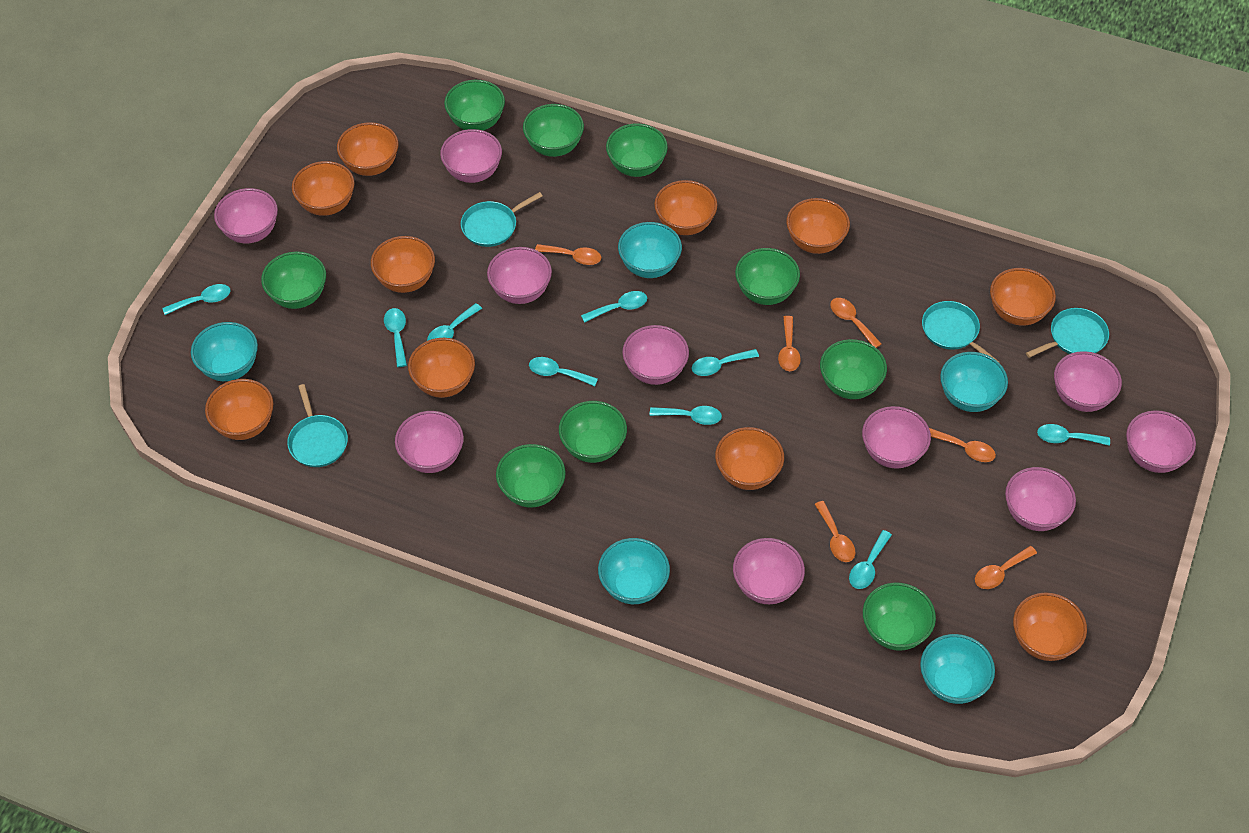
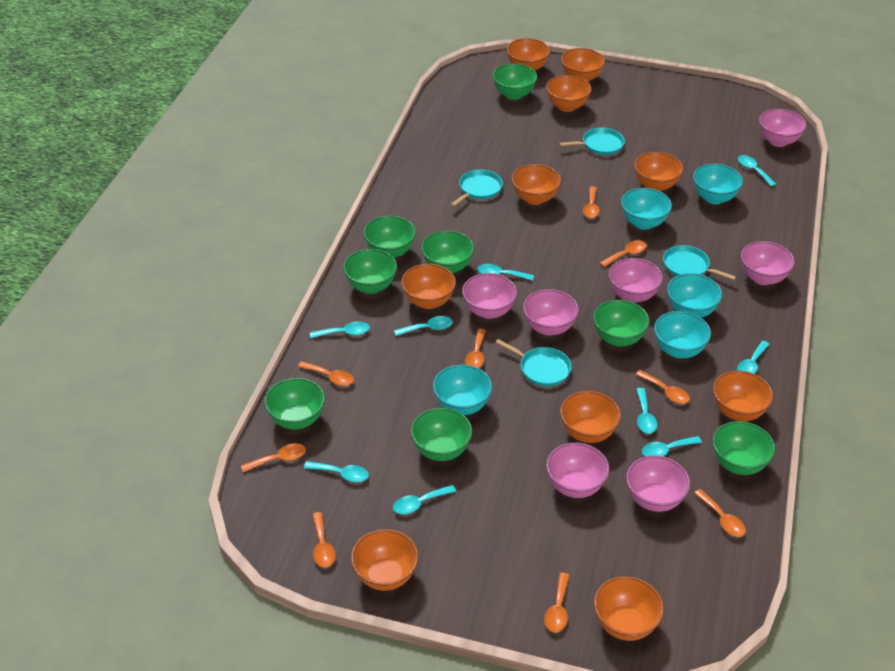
green bowl: 9 -> 8
orange spoon: 6 -> 9
pink bowl: 10 -> 7

